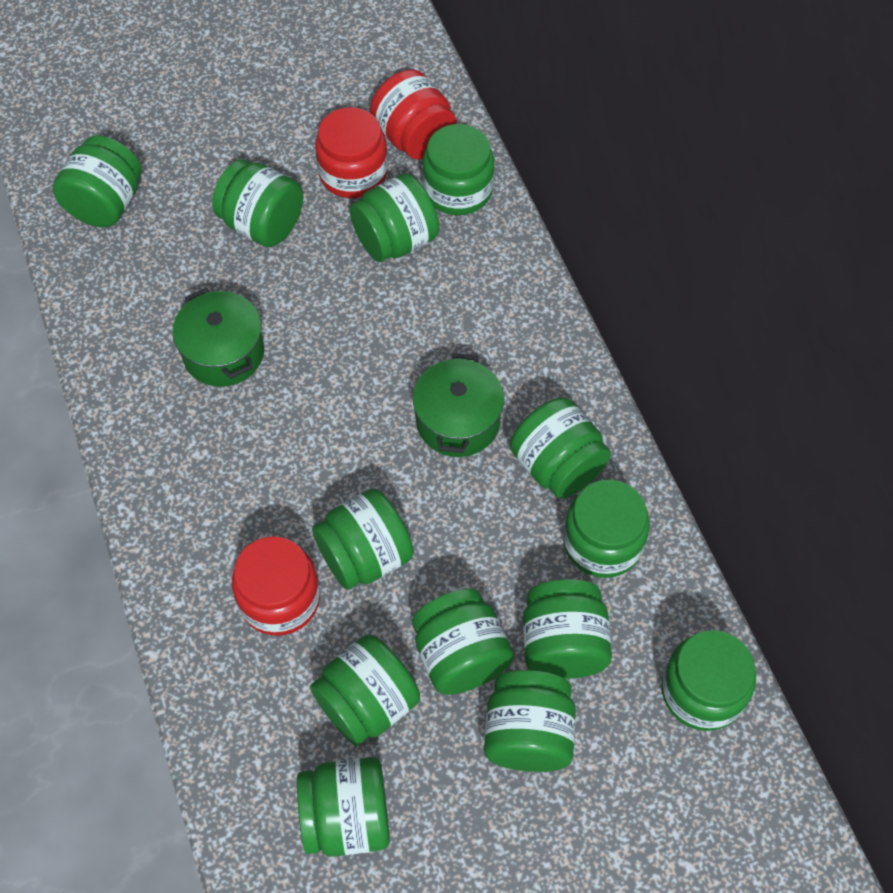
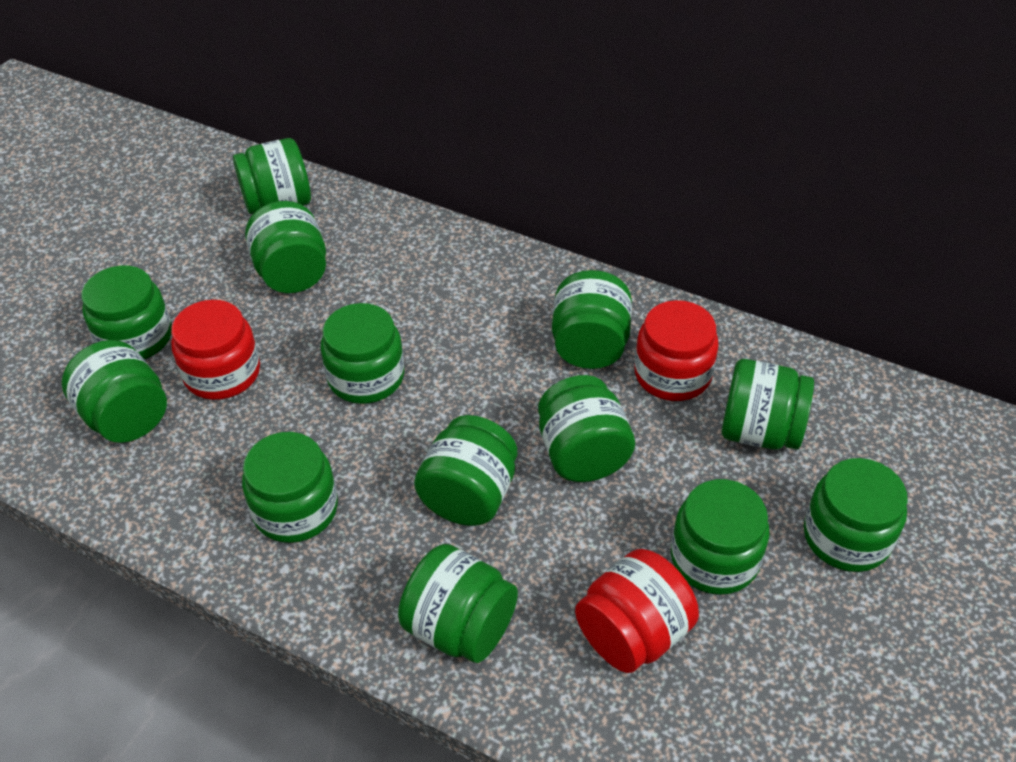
green pot: 2 -> 0

